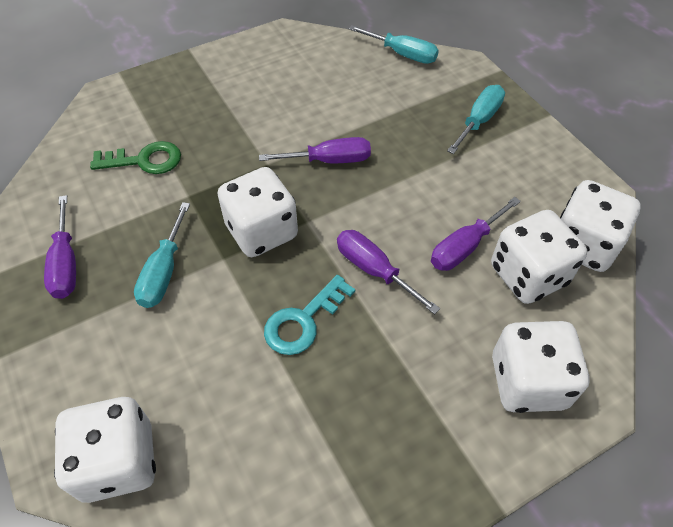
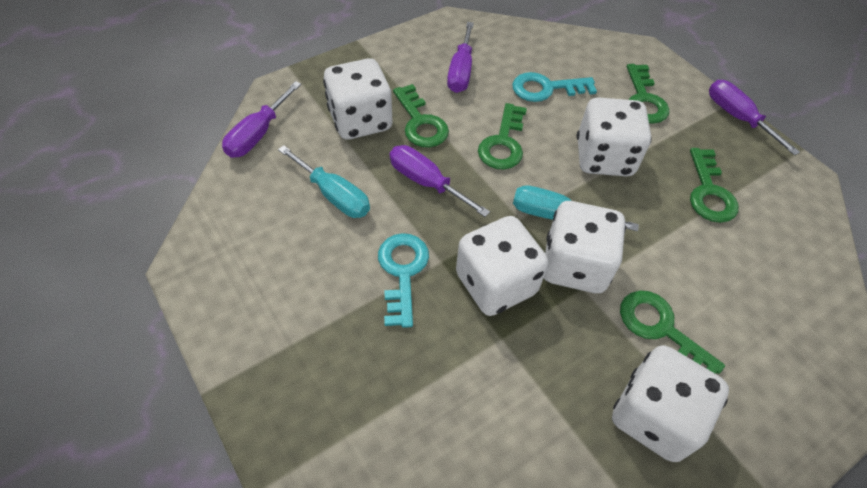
green key: 1 -> 5
turquoise key: 1 -> 2
turquoise screwdriver: 3 -> 2

